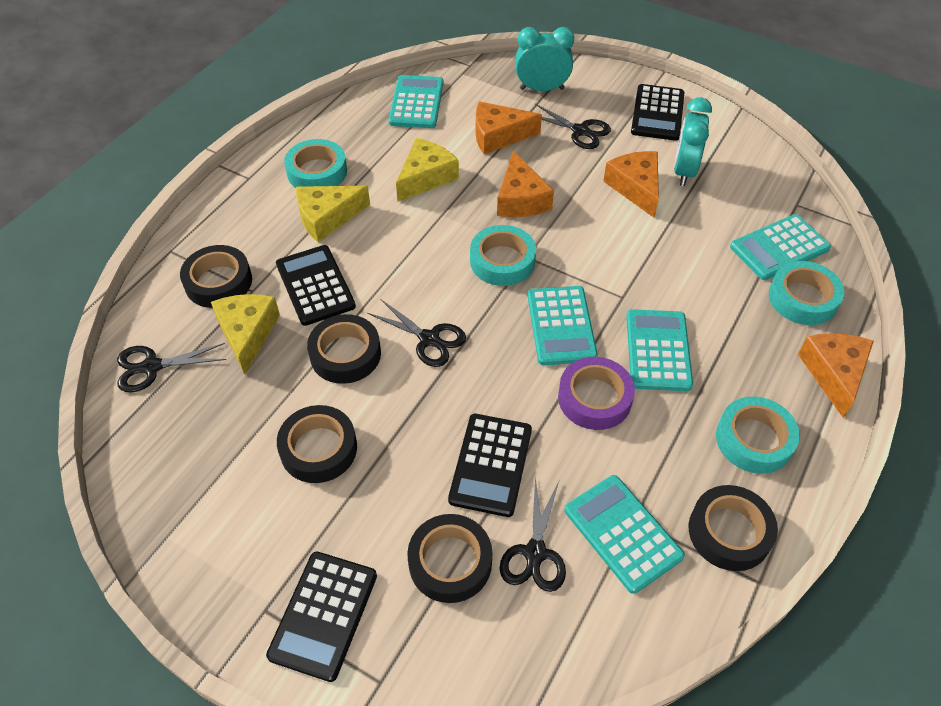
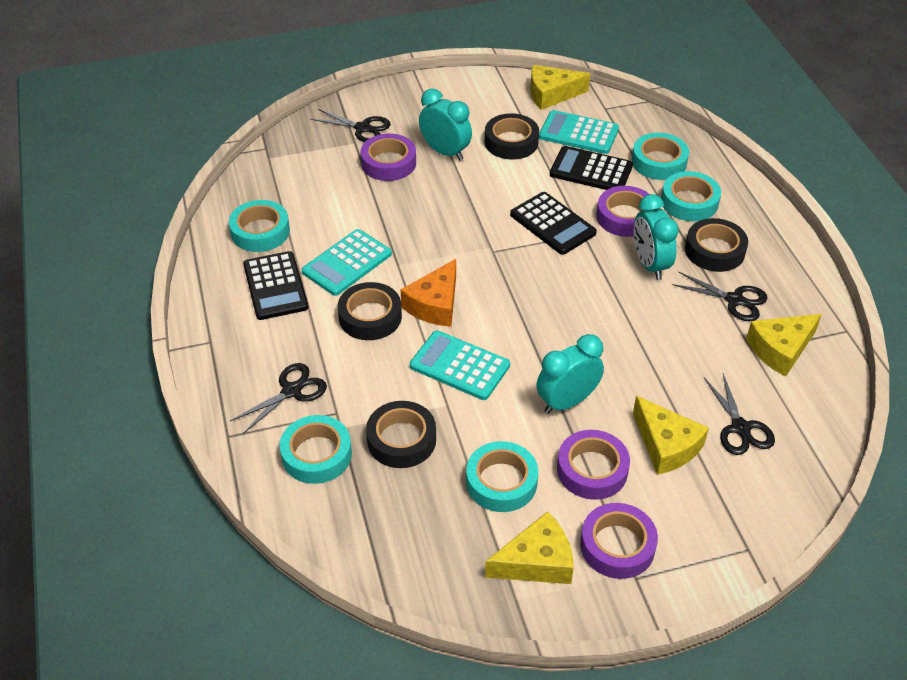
black calculator: 4 -> 3
black tape: 5 -> 4
orange cheese: 4 -> 1
purple tape: 1 -> 4
turquoise calculator: 5 -> 3
turquoise clock: 2 -> 3
turquoise tape: 4 -> 5
yellow cheese: 3 -> 4

